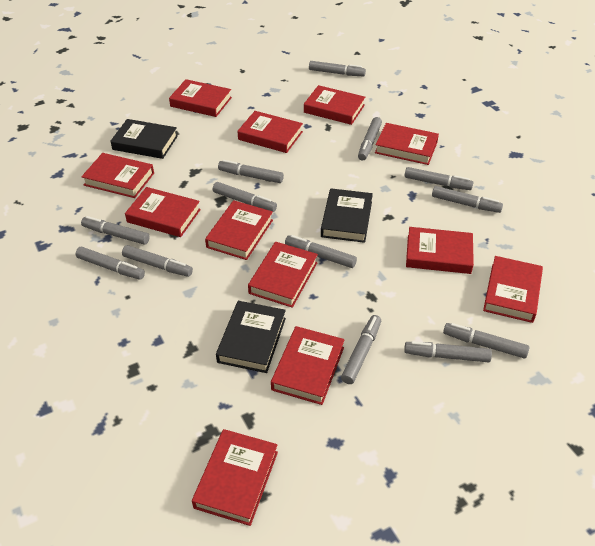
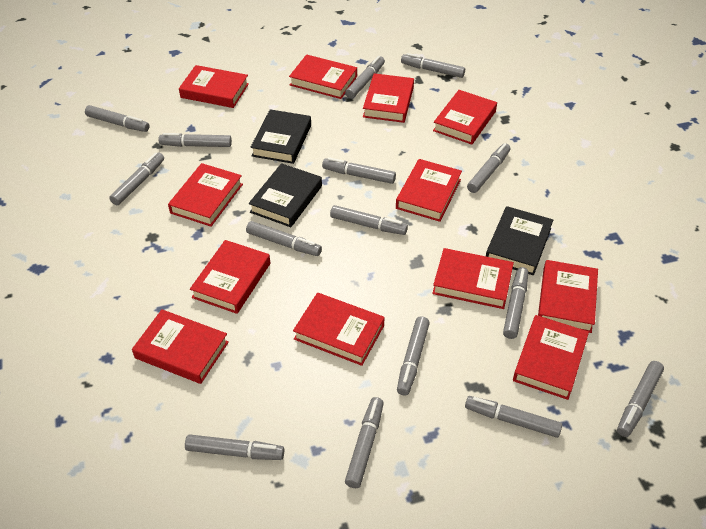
grey marker: 13 -> 15

